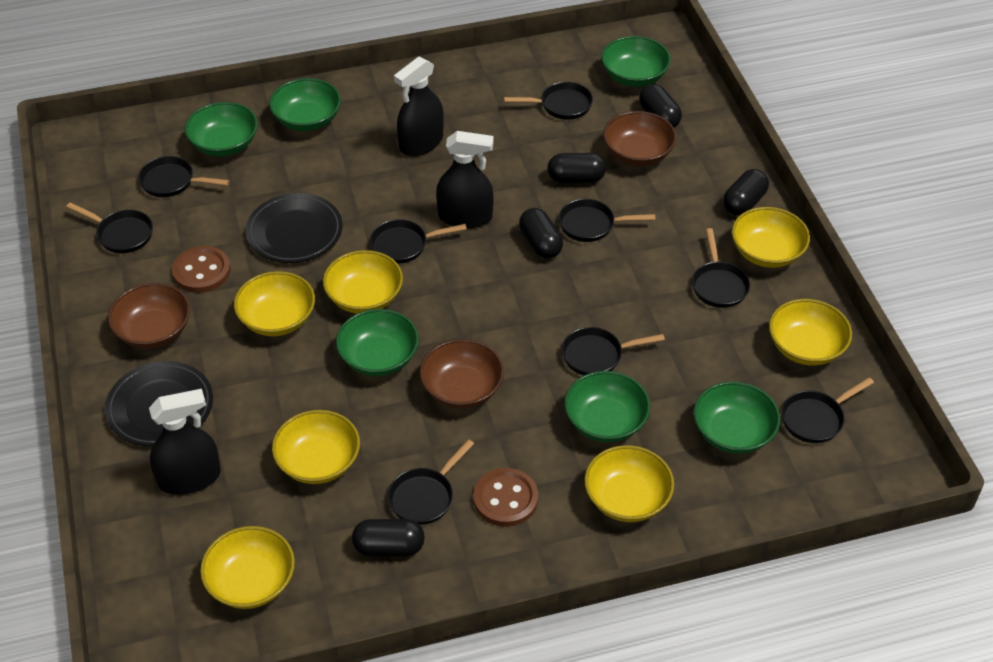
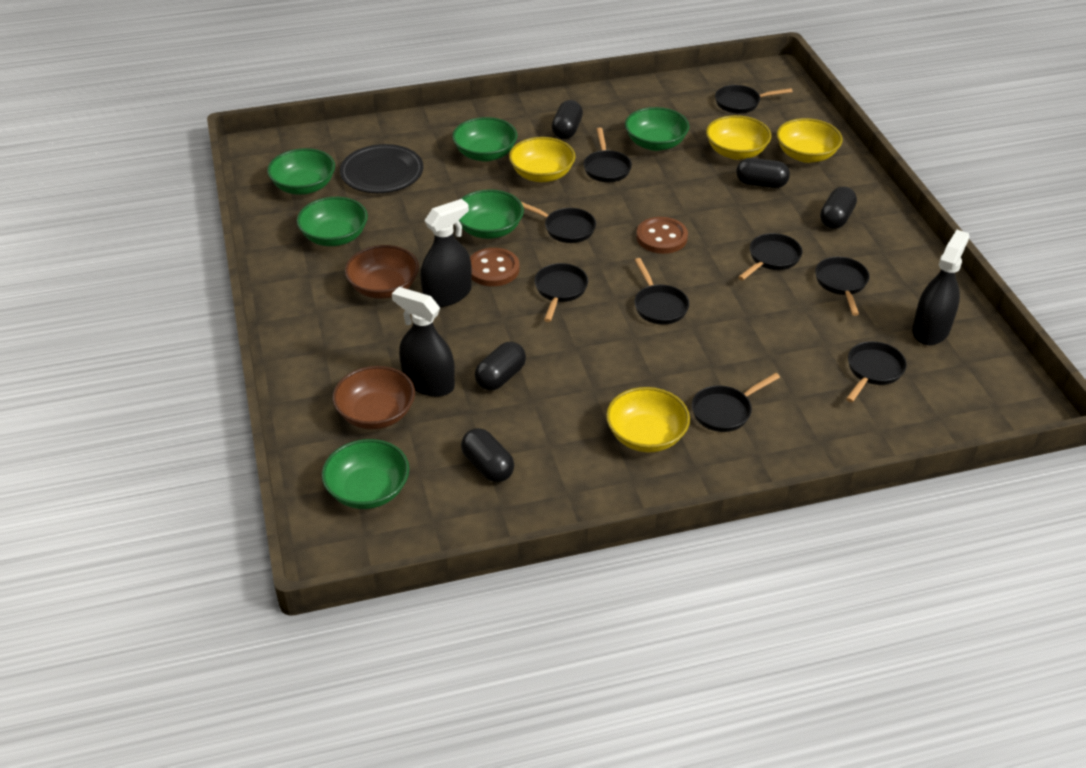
black plate: 2 -> 1
brown bowl: 3 -> 2
yellow bowl: 7 -> 4

